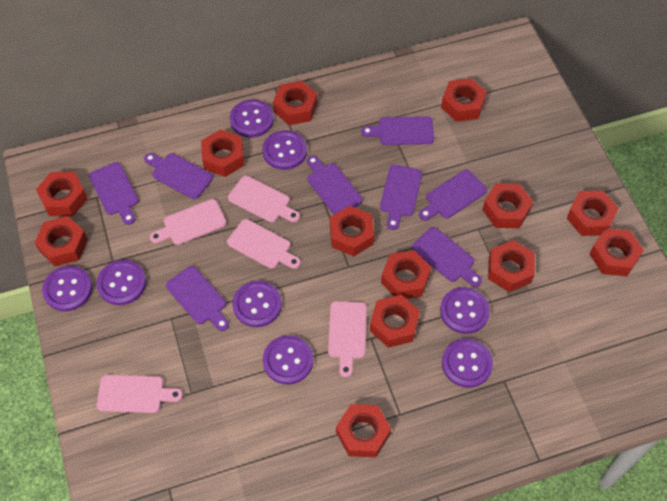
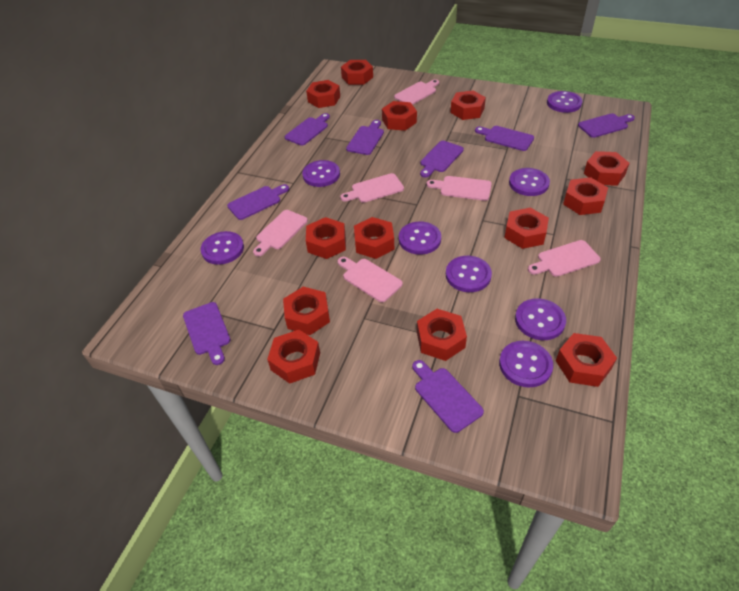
pink cutting board: 5 -> 6

